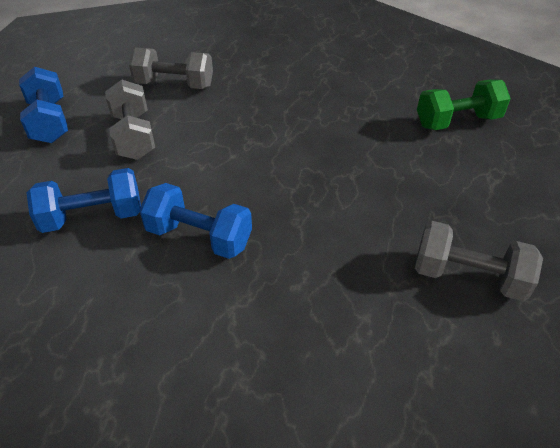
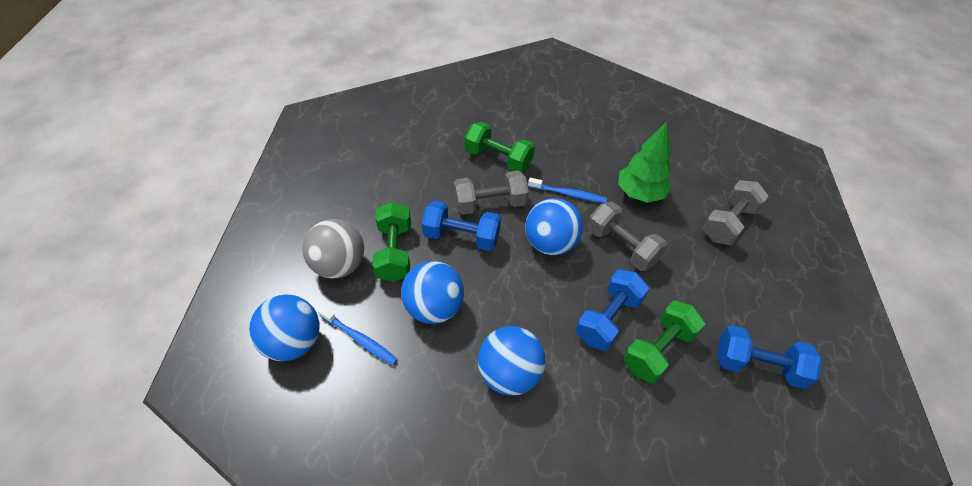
blue ball: 0 -> 4
blue toothbrush: 0 -> 2
green dumbbell: 1 -> 3
green tree: 0 -> 1
grey ball: 0 -> 1

